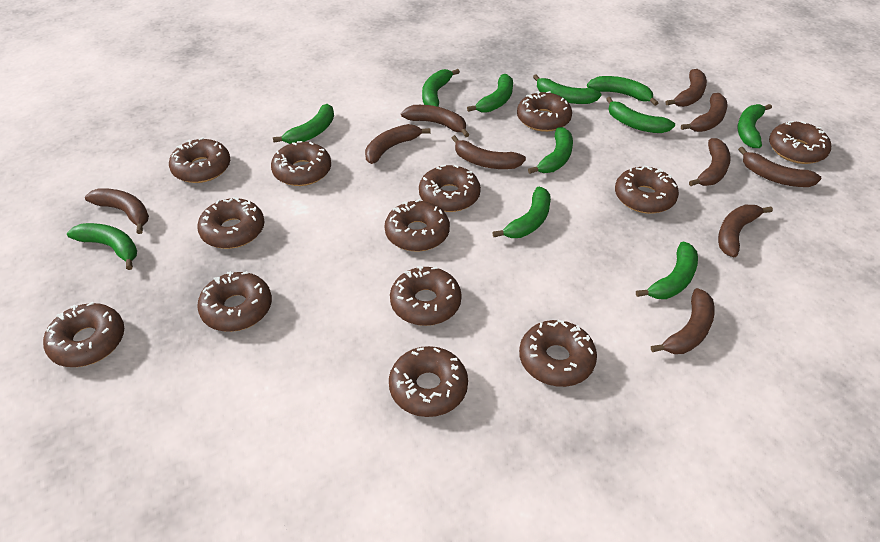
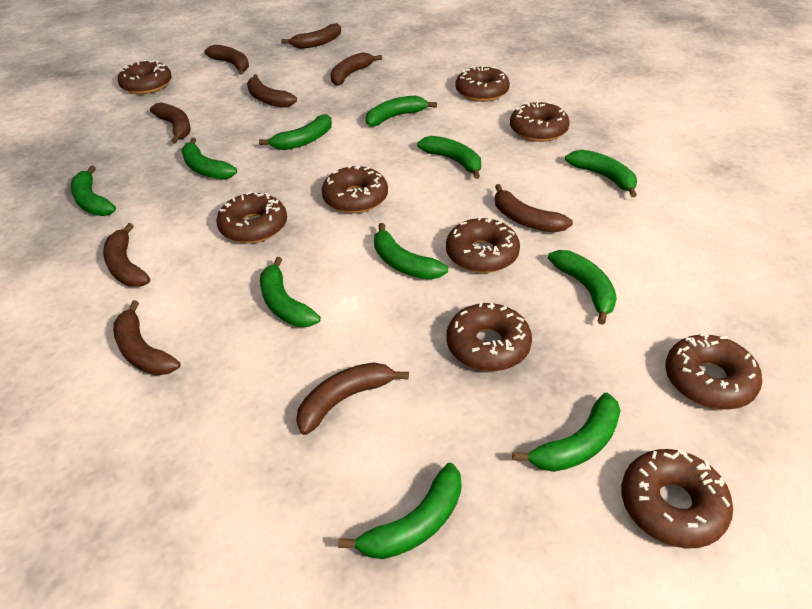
brown banana: 10 -> 9
brown donut: 13 -> 9

